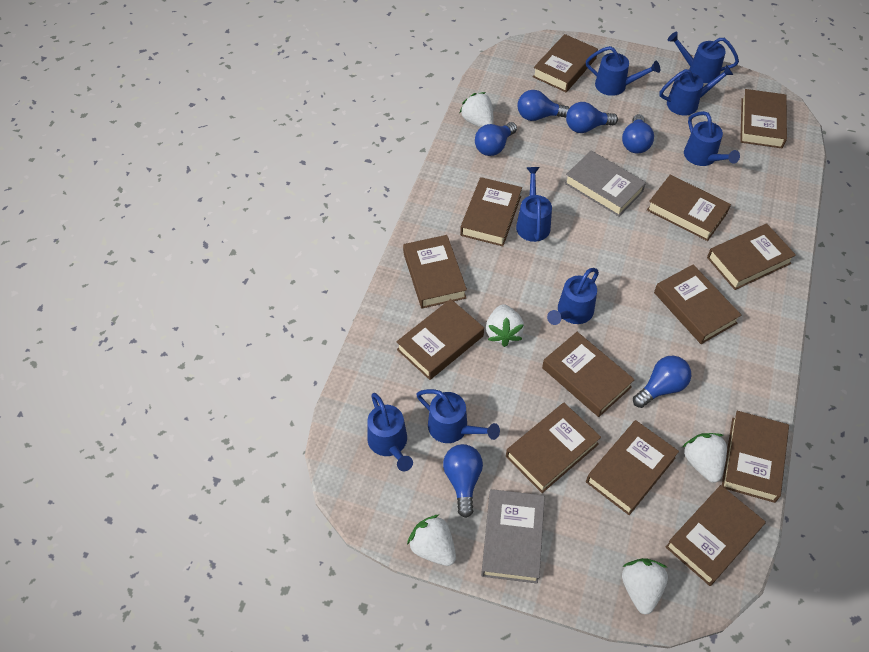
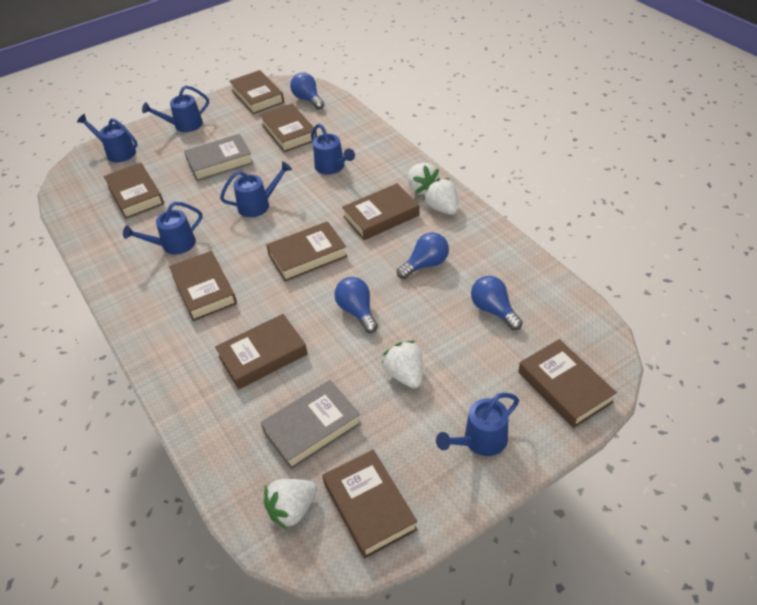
blue light bulb: 6 -> 4
blue watering can: 8 -> 6
brown book: 13 -> 9
white strawberry: 5 -> 4

